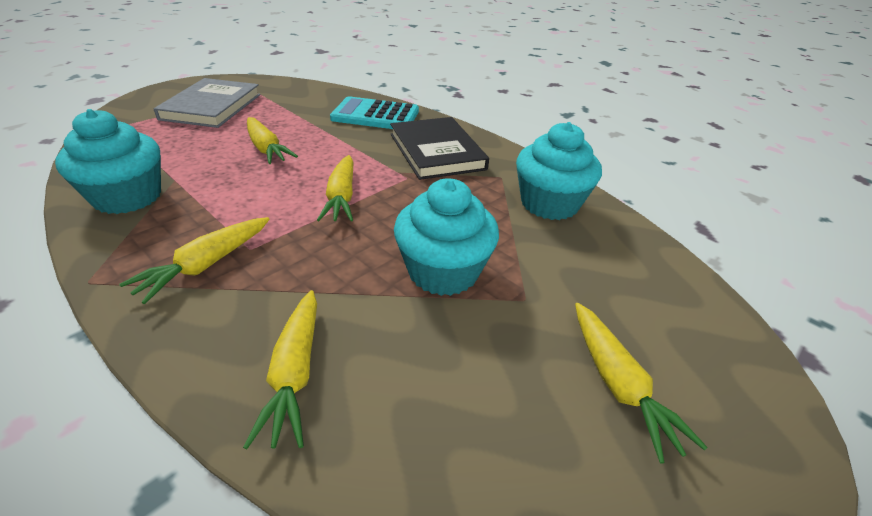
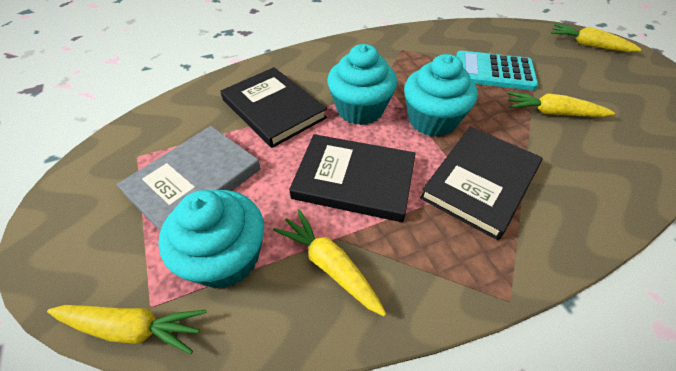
black book: 1 -> 3
yellow carrot: 5 -> 4

